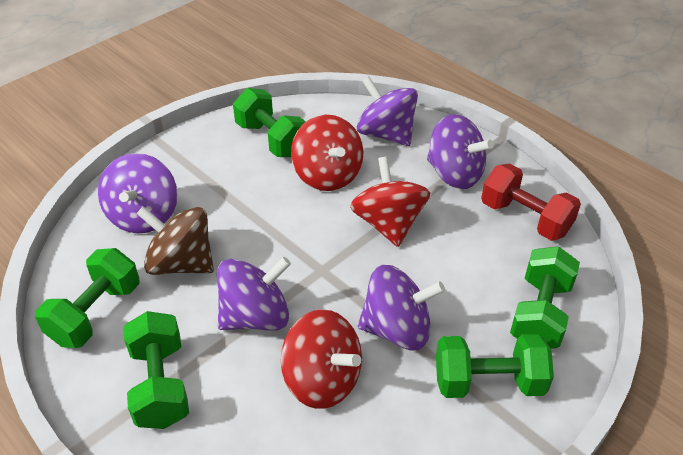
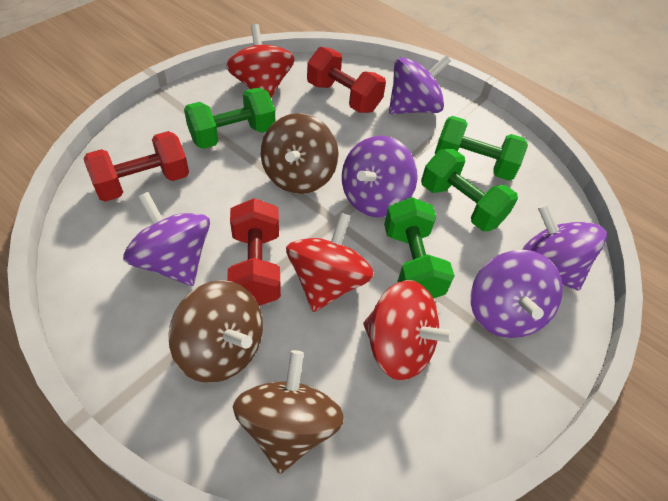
brown spinning top: 1 -> 3
green dumbbell: 5 -> 4
red dumbbell: 1 -> 3

